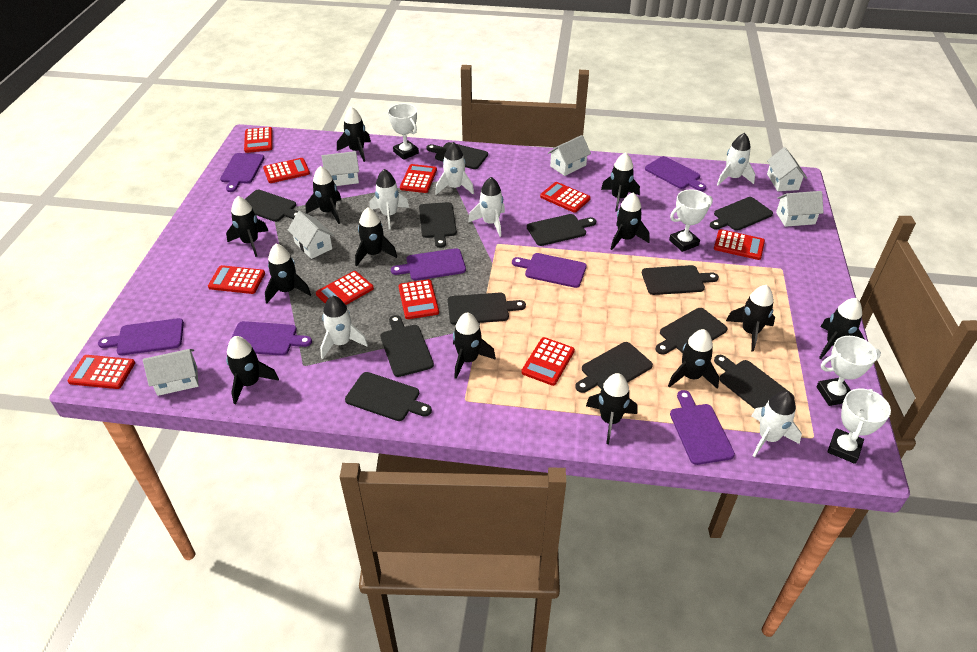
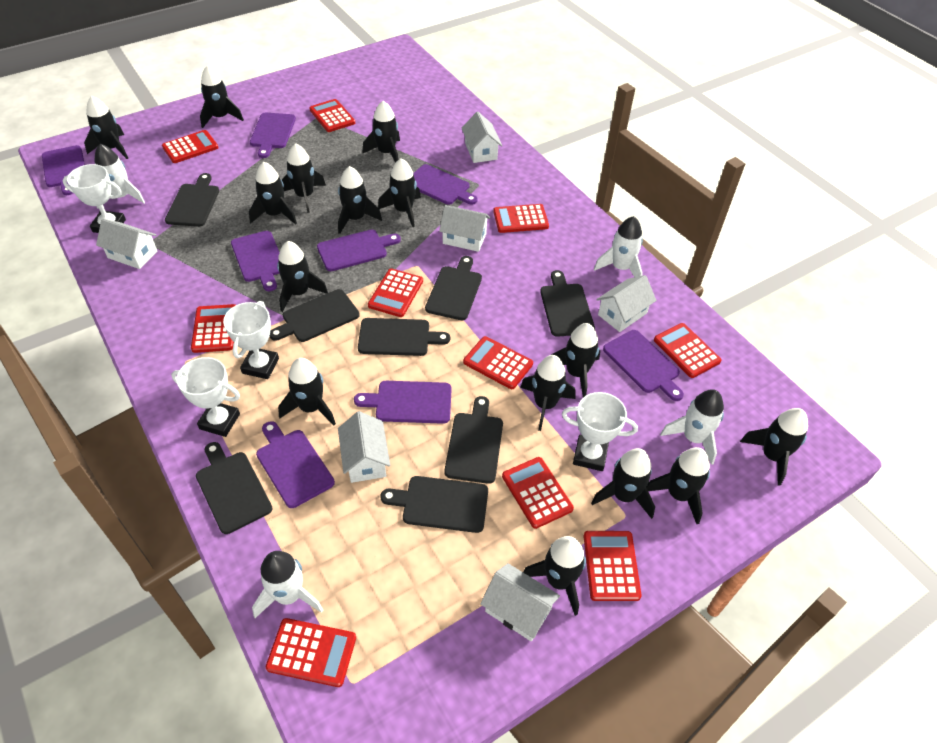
black cutting board: 12 -> 8
black rocket: 13 -> 15
purple cutting board: 7 -> 8
white rocket: 6 -> 4

